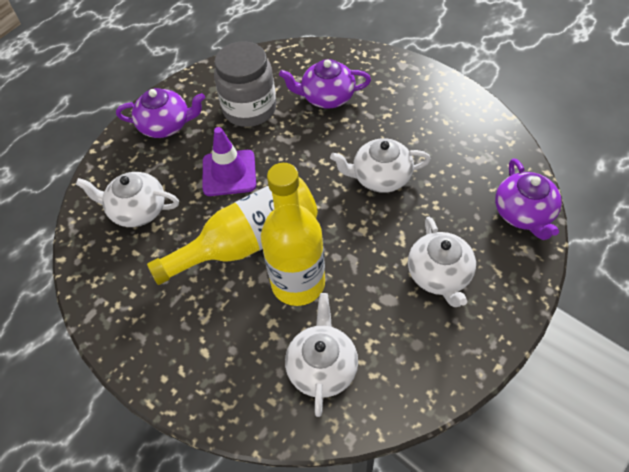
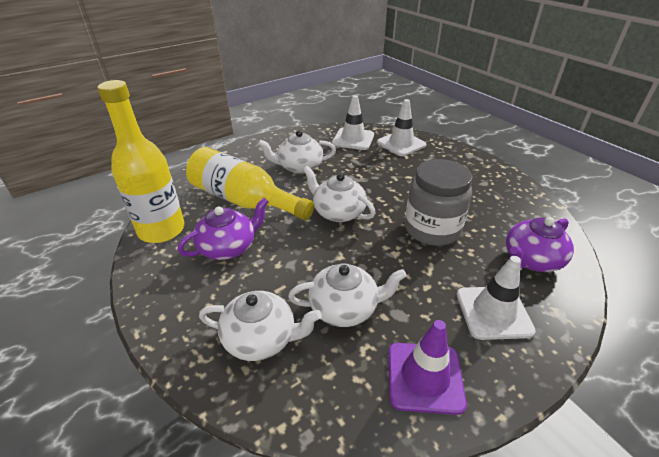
purple teapot: 3 -> 2
white traffic cone: 0 -> 3

